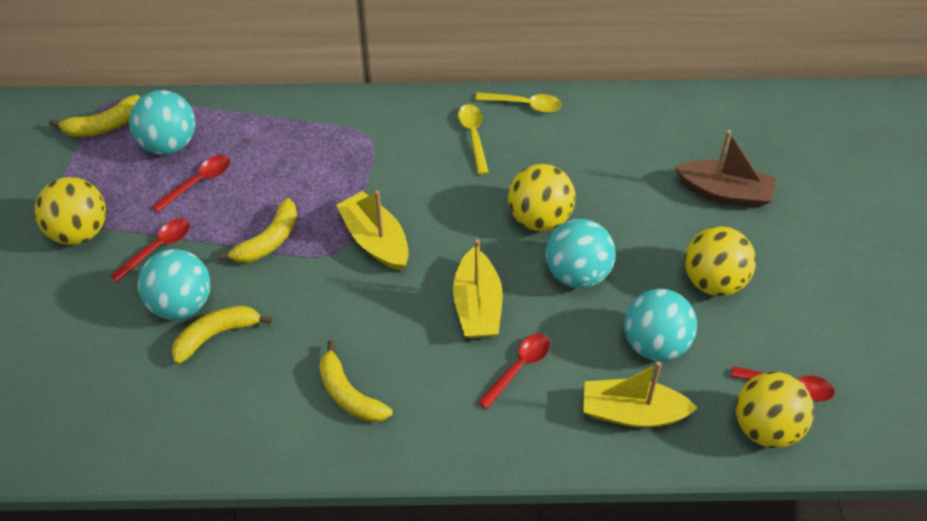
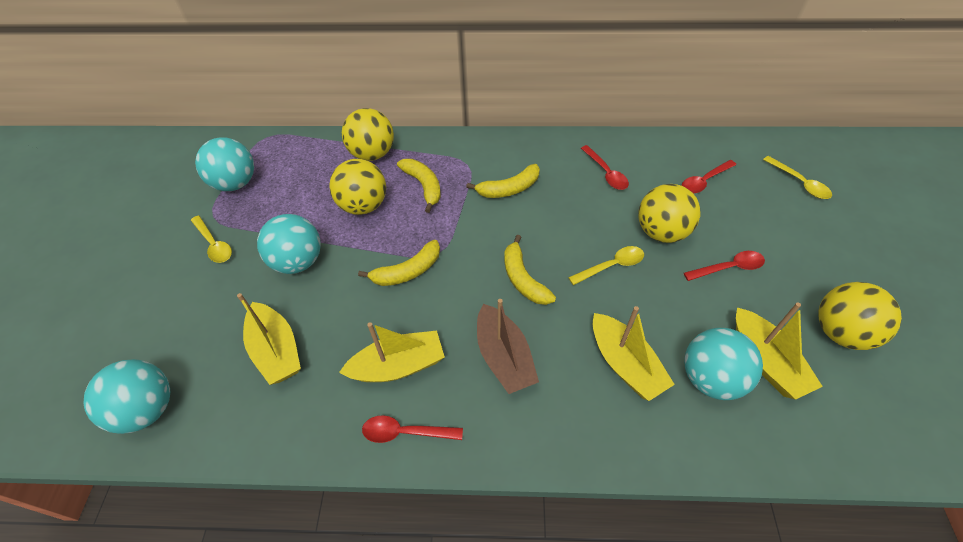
yellow boat: 3 -> 4
yellow spoon: 2 -> 3

